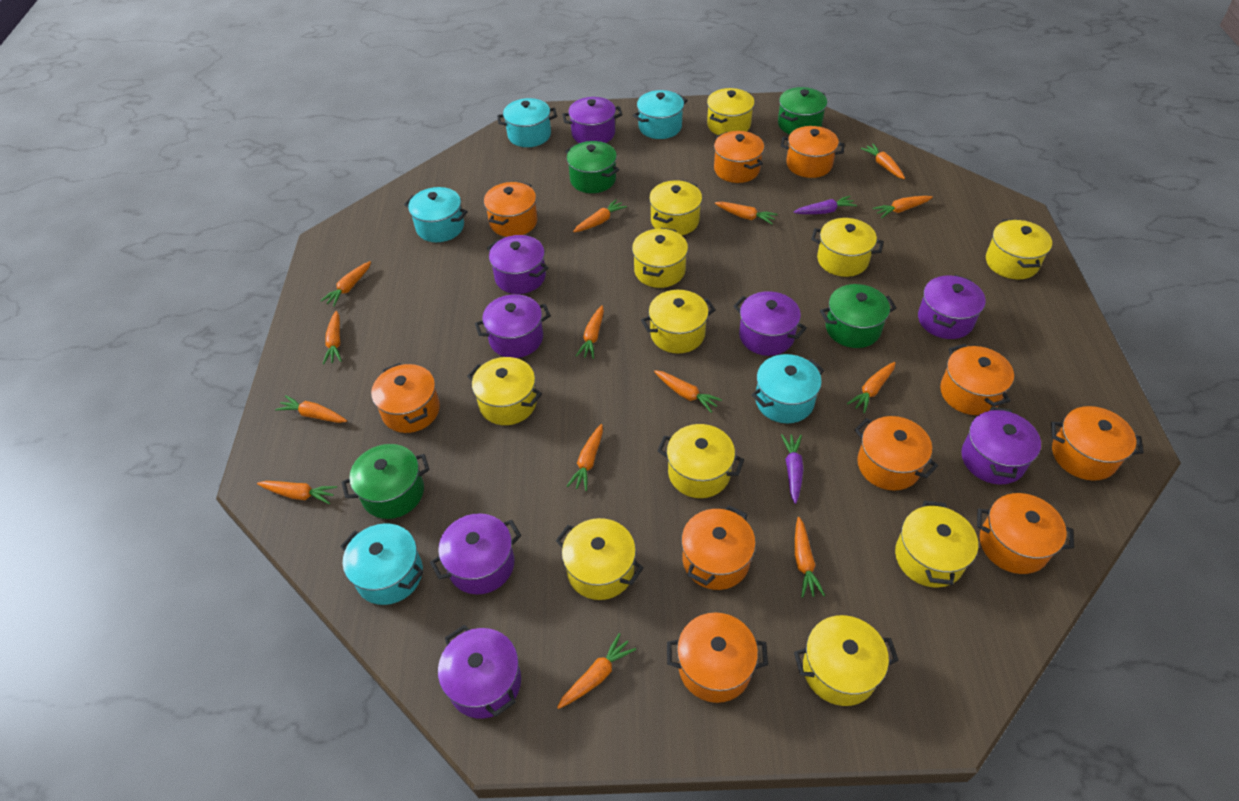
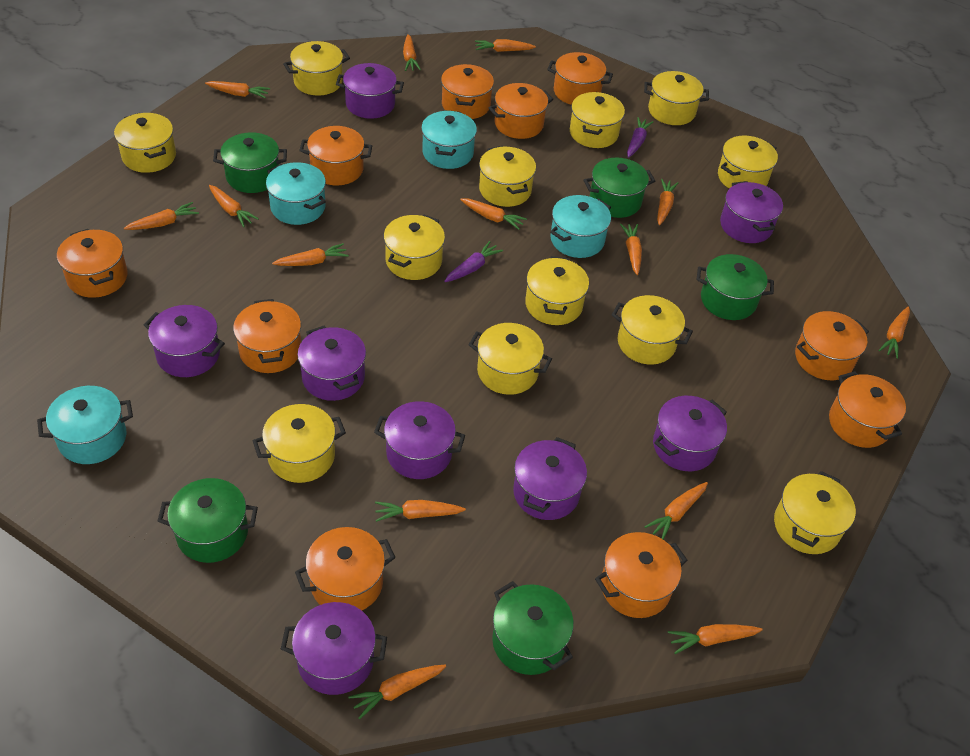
green pot: 4 -> 5
turquoise pot: 5 -> 4
yellow pot: 11 -> 12

